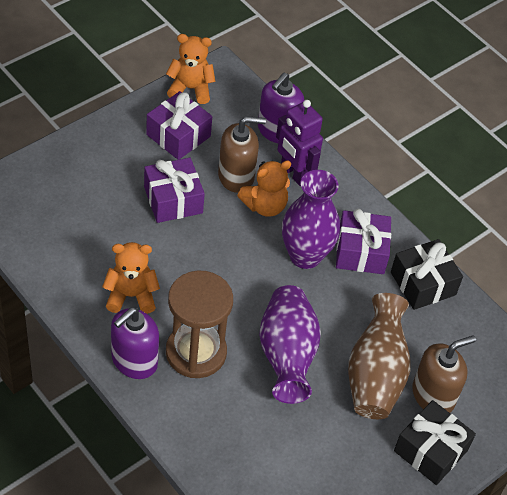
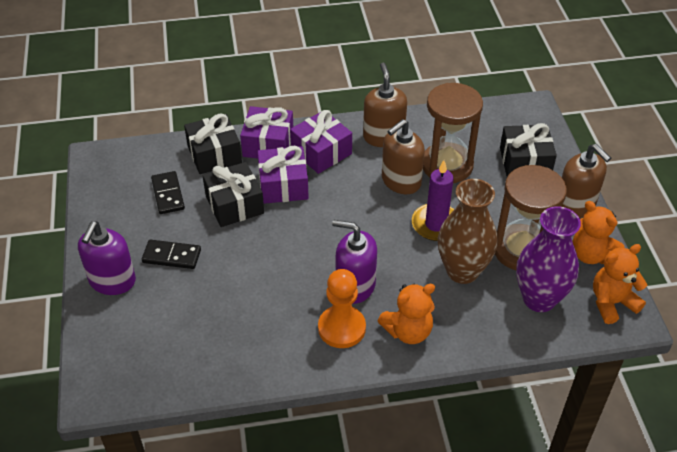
black domino: 0 -> 2
black gift: 2 -> 3
brown hourglass: 1 -> 2
brown soap dispenser: 2 -> 3
orange pawn: 0 -> 1
purple candle: 0 -> 1
purple robot: 1 -> 0
purple vase: 2 -> 1

